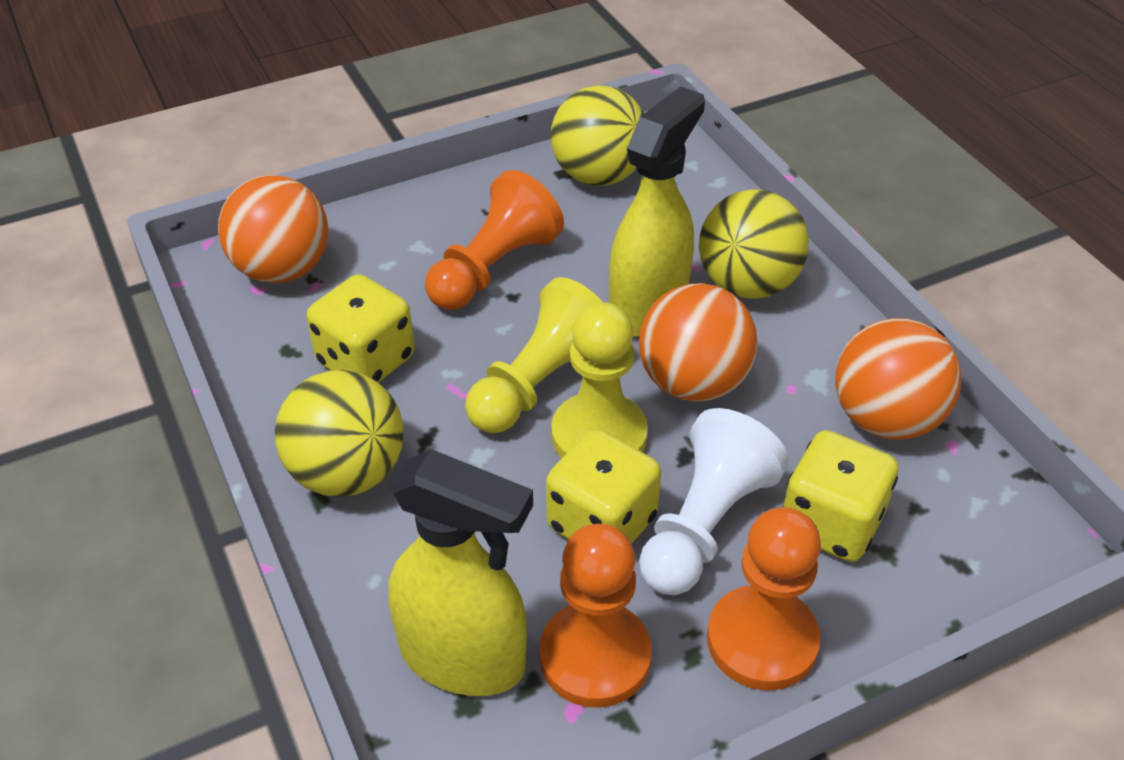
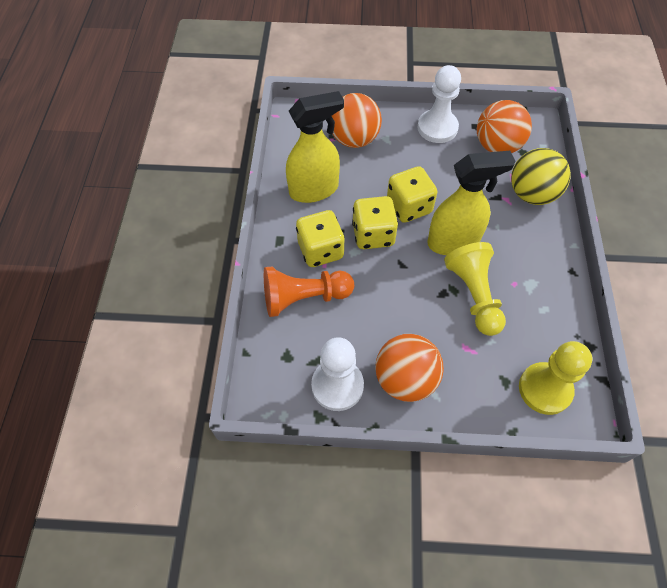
orange pawn: 3 -> 1
white pawn: 1 -> 2
yellow ball: 3 -> 1

